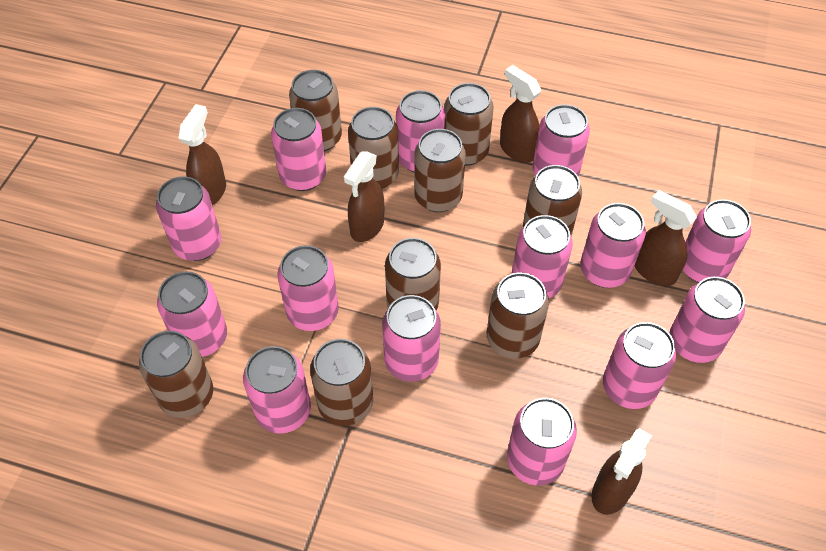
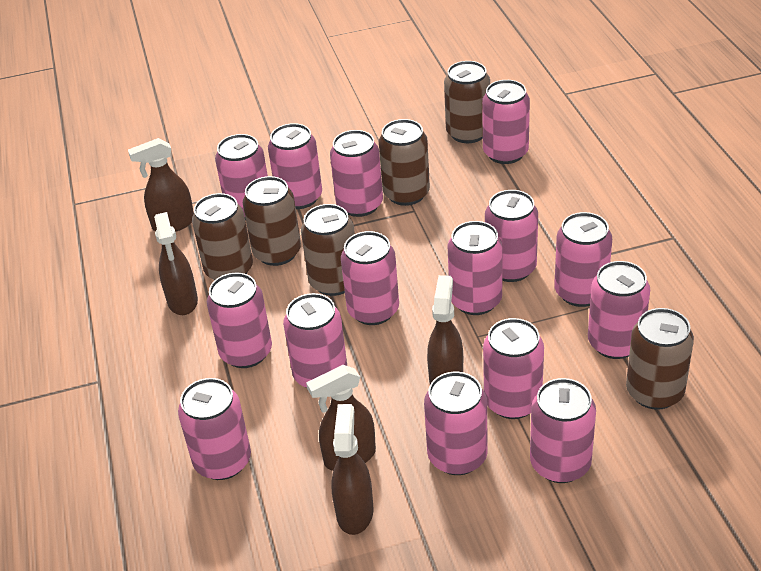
brown can: 9 -> 6
pink can: 14 -> 15

